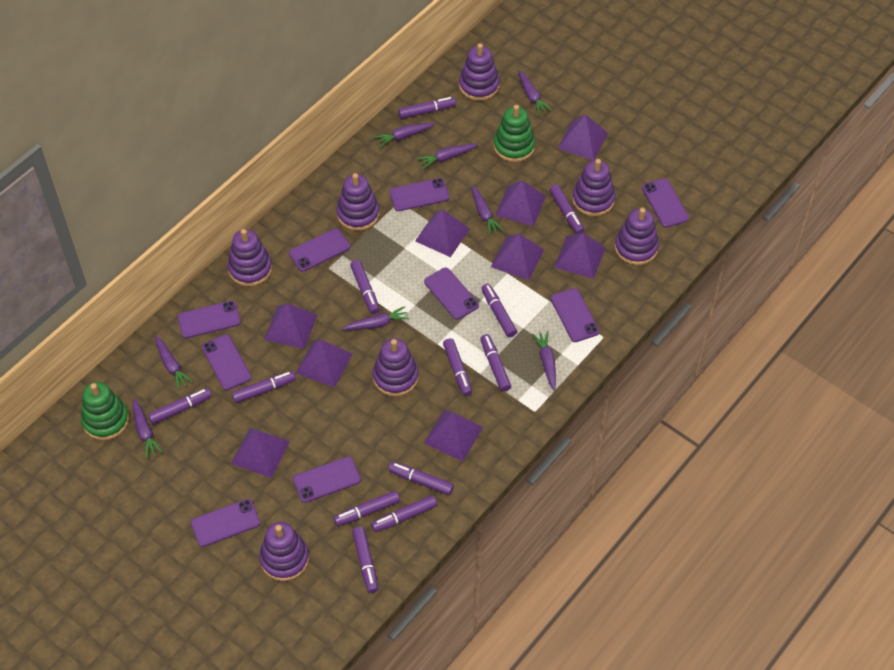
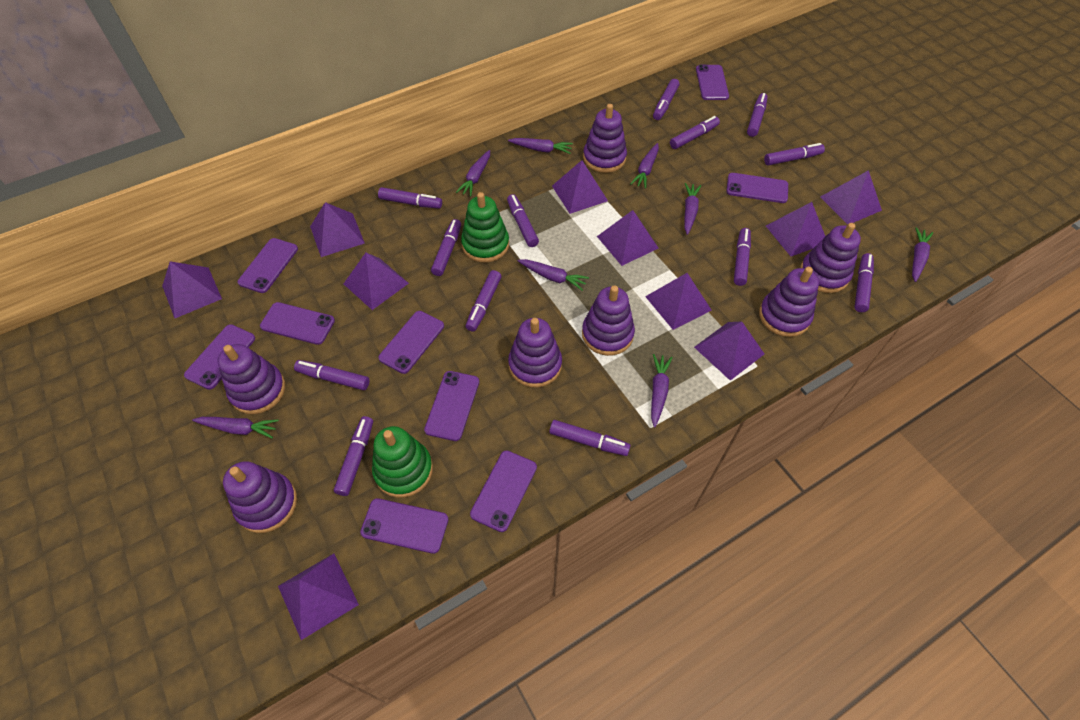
purple marker: 12 -> 13
purple pyramid: 9 -> 10

